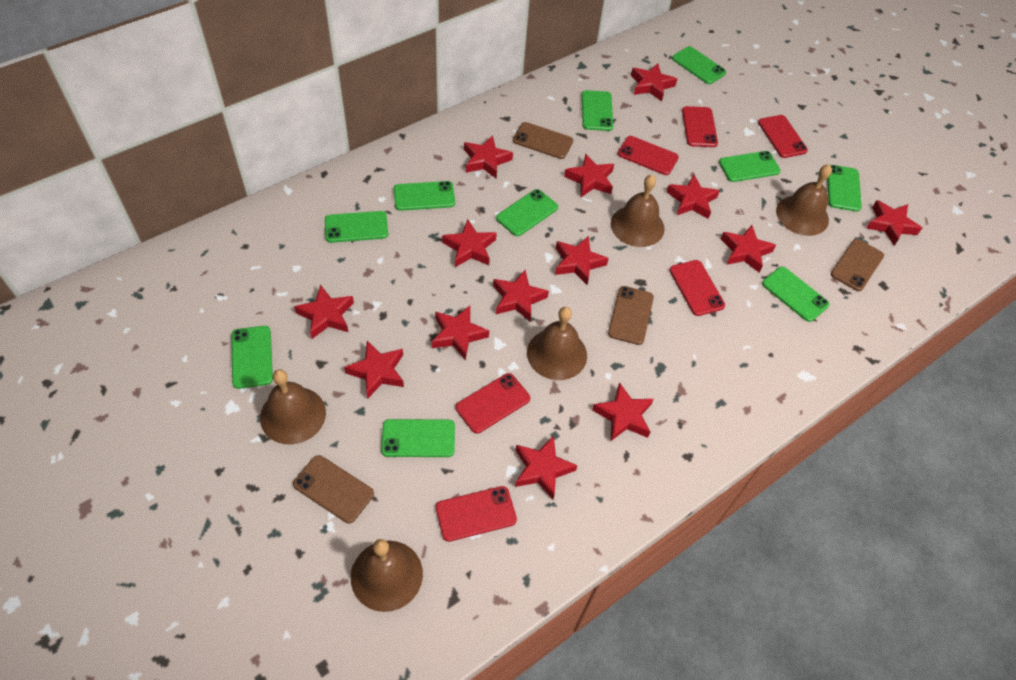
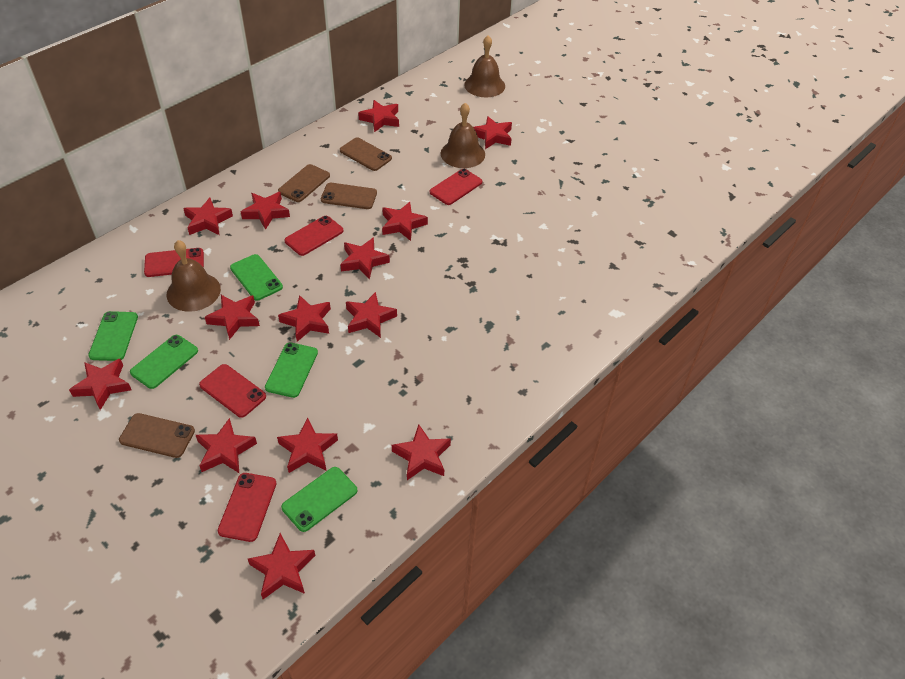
brown bell: 5 -> 3
green phone: 10 -> 5
red phone: 6 -> 5

